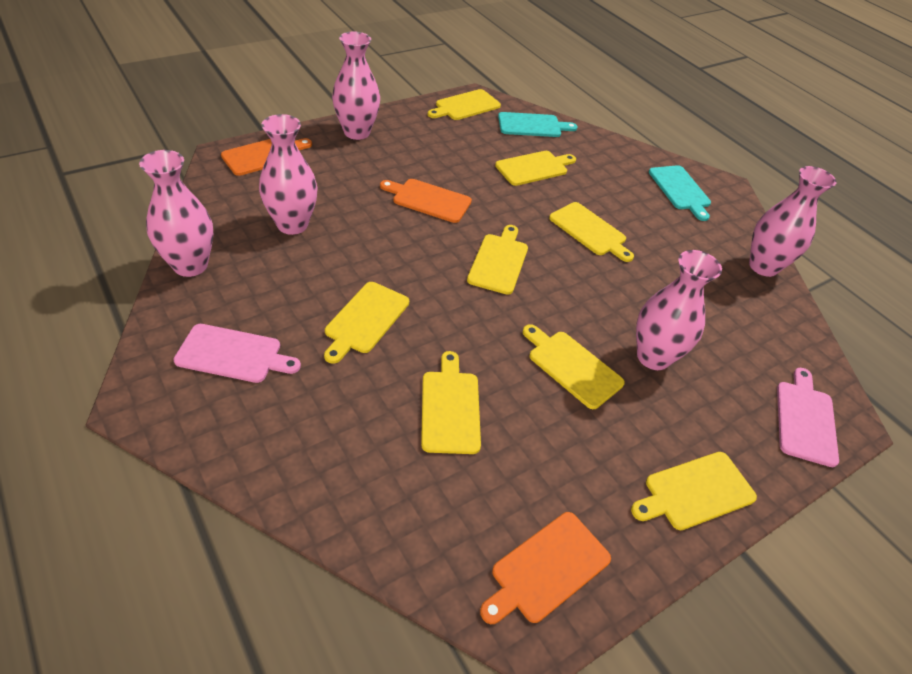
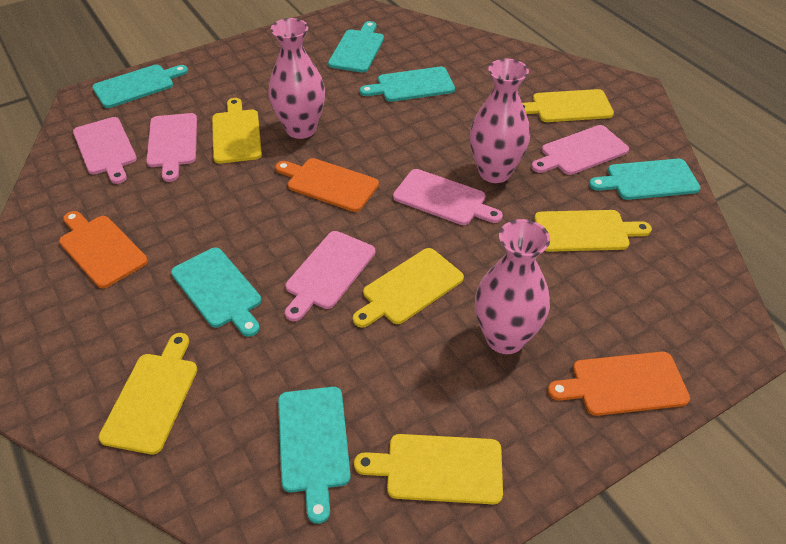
pink cutting board: 2 -> 5
pink vase: 5 -> 3
turquoise cutting board: 2 -> 6
yellow cutting board: 8 -> 6

